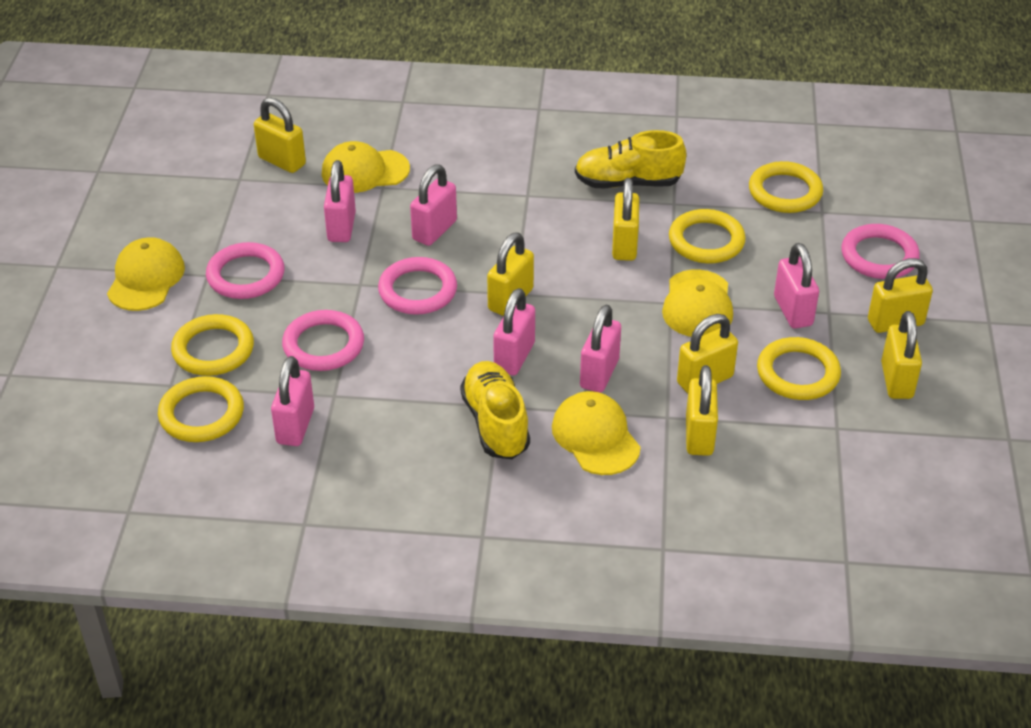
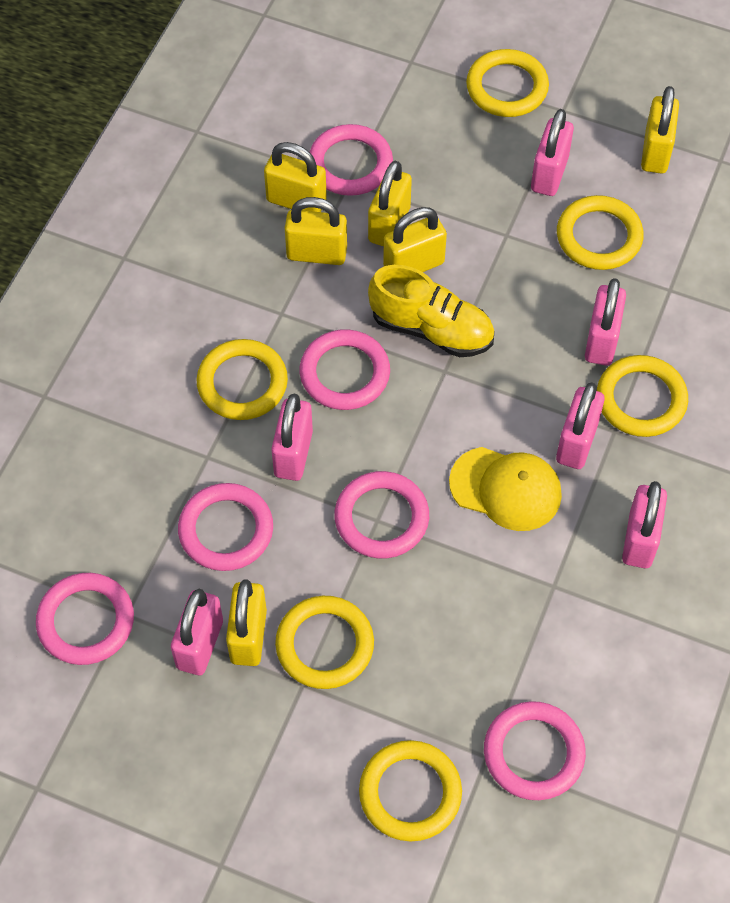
pink ring: 4 -> 6
yellow cap: 4 -> 1
yellow padlock: 7 -> 6
yellow ring: 5 -> 6
yellow shoe: 2 -> 1

